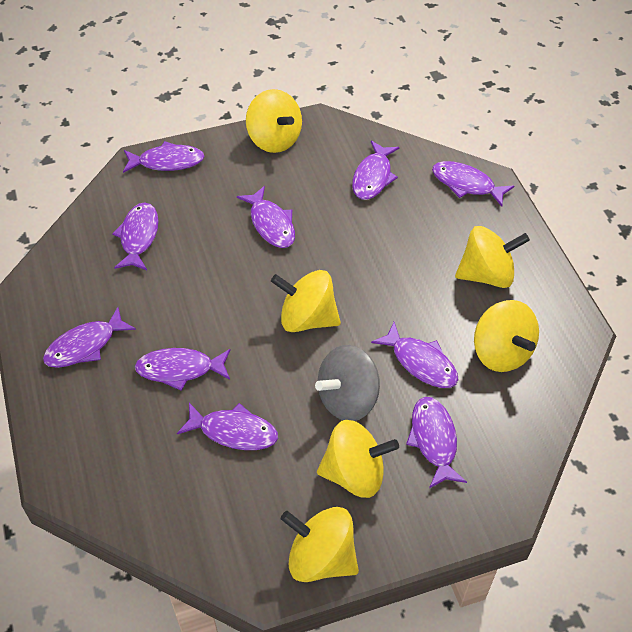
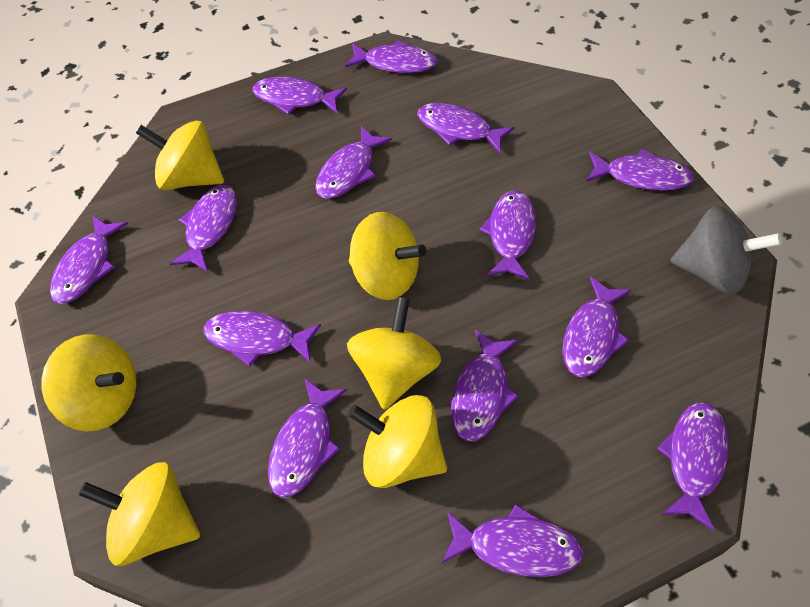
purple fish: 10 -> 14

